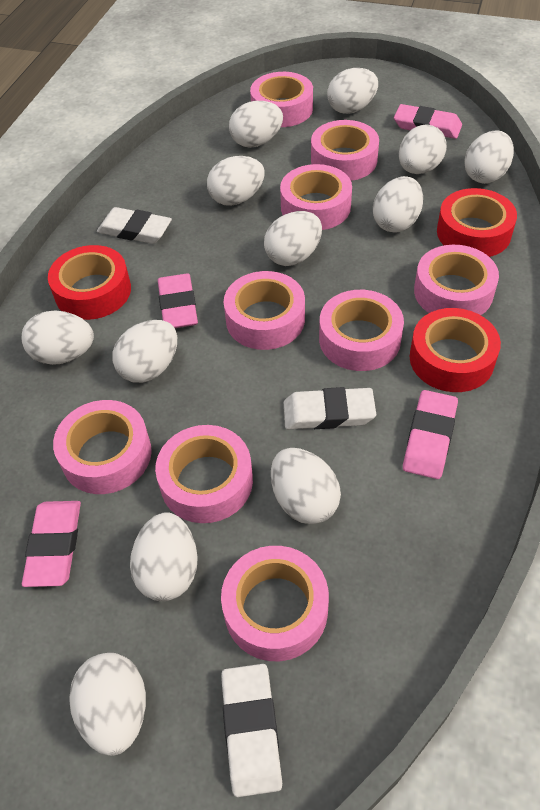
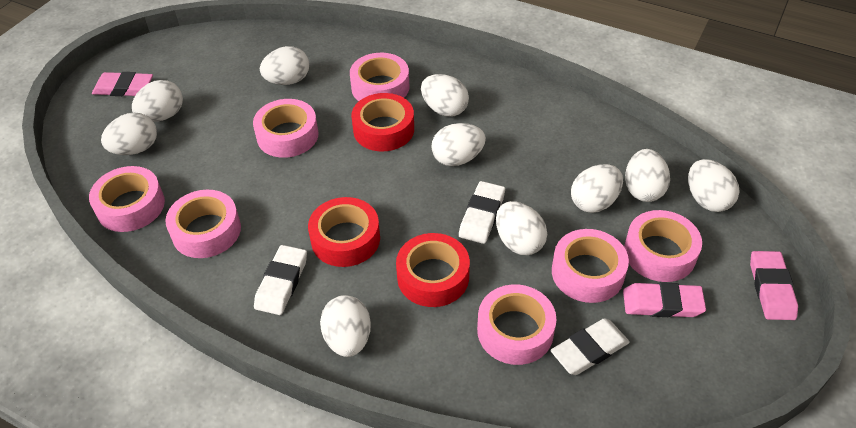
pink eraser: 4 -> 3
pink tape: 9 -> 7
white egg: 12 -> 10

